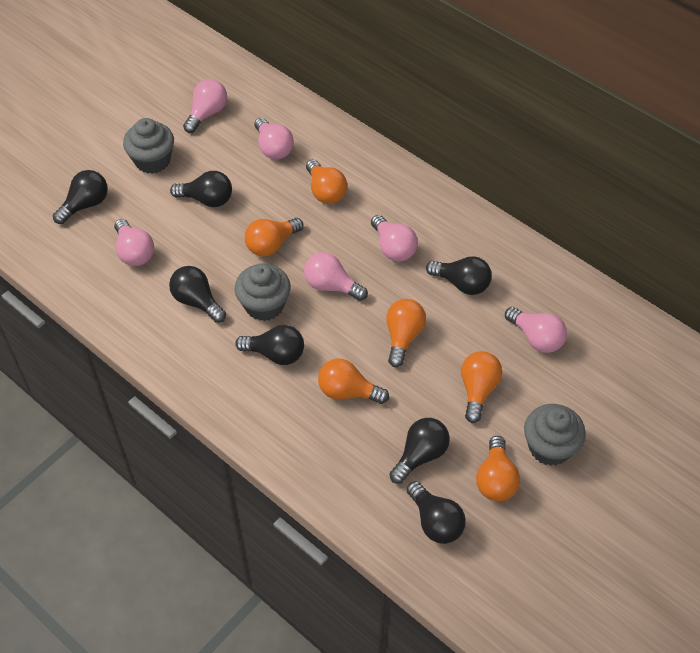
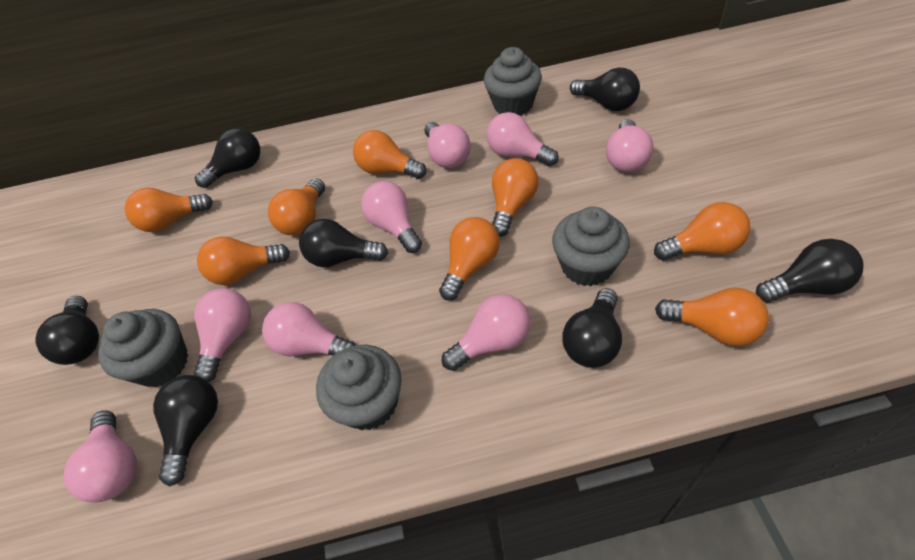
grey cupcake: 3 -> 4
orange light bulb: 6 -> 8
pink light bulb: 6 -> 8

